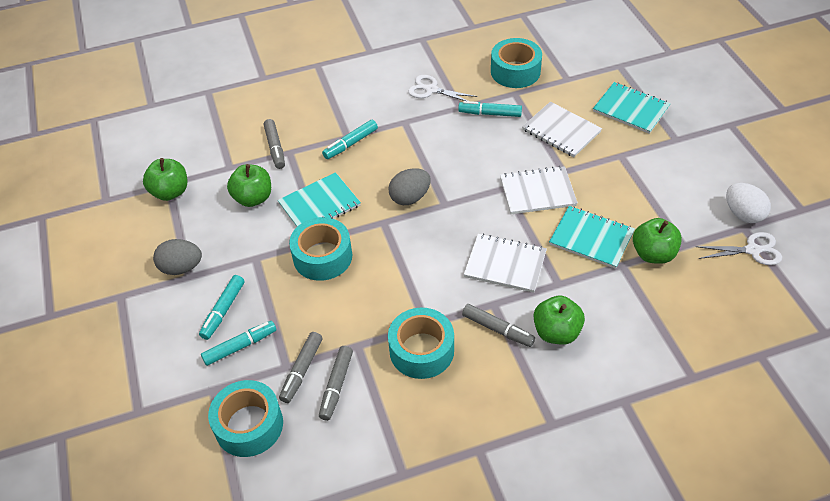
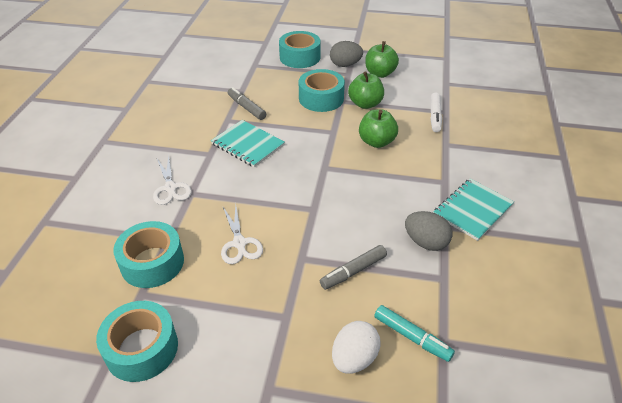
green apple: 4 -> 3
grey marker: 4 -> 2
turquoise marker: 4 -> 1
turquoise notebook: 3 -> 2
white marker: 0 -> 1
white notebook: 3 -> 0

